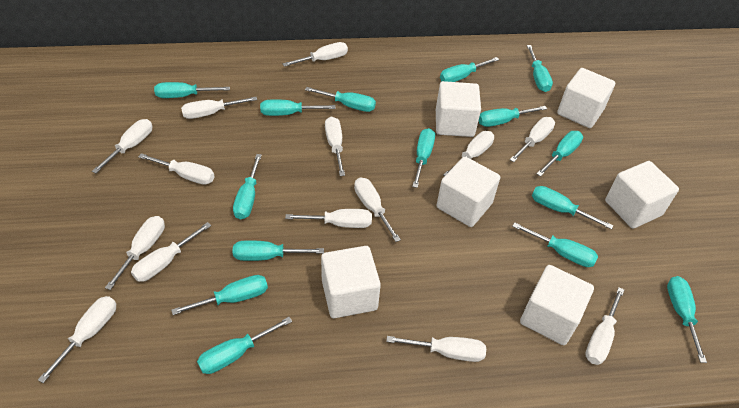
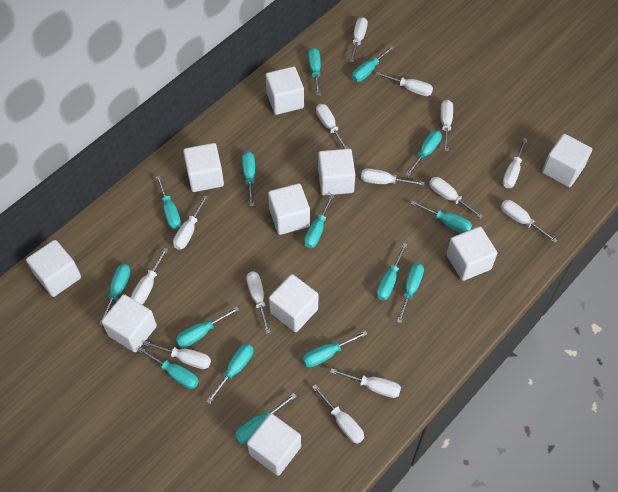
white cube: 6 -> 10

